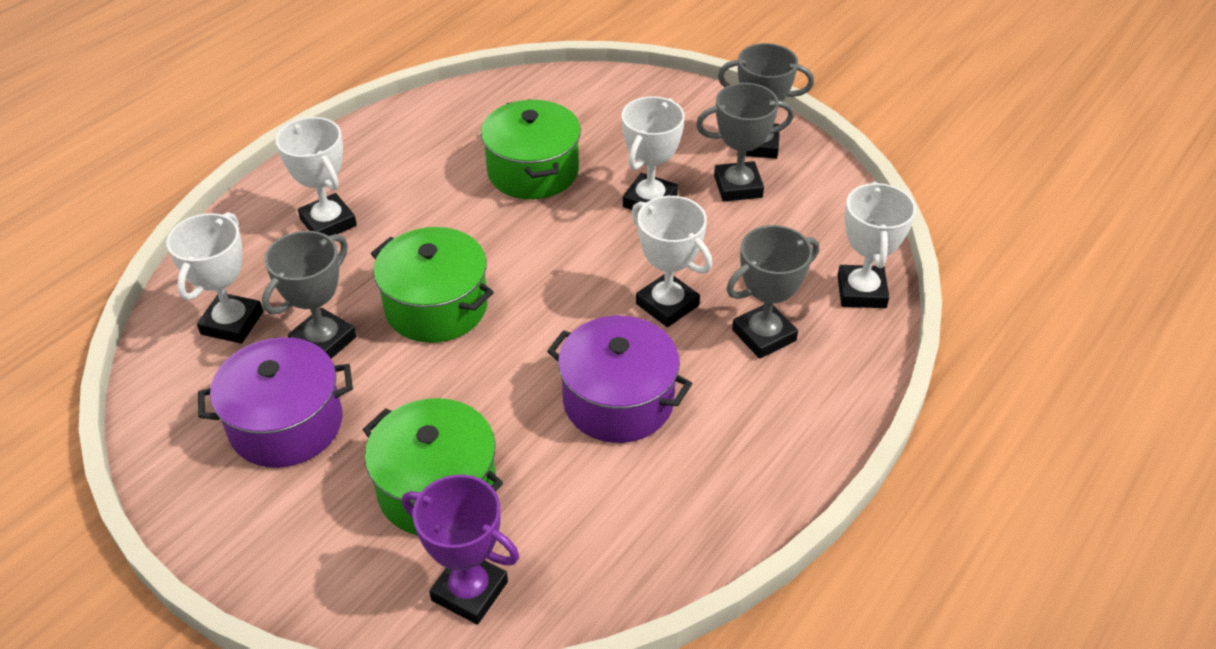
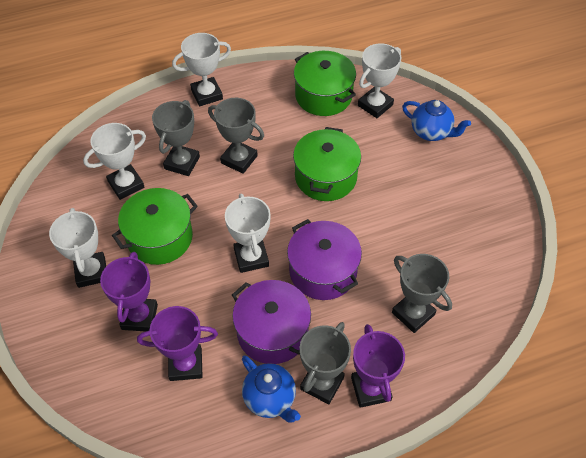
blue teapot: 0 -> 2
purple trophy: 1 -> 3

